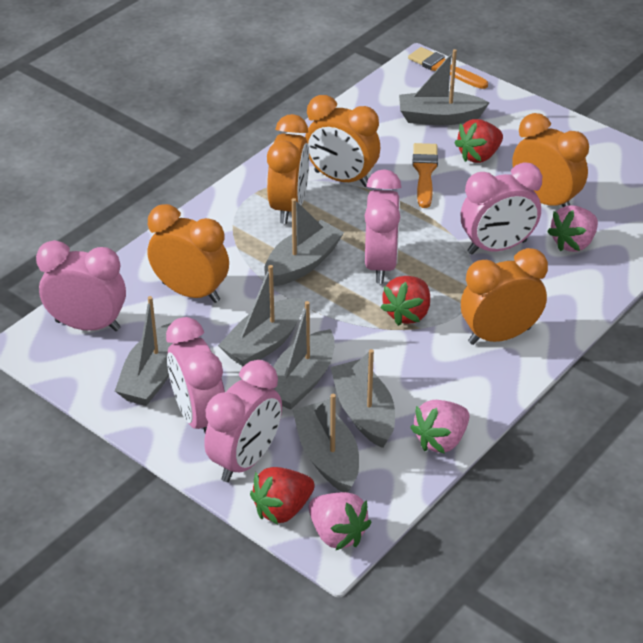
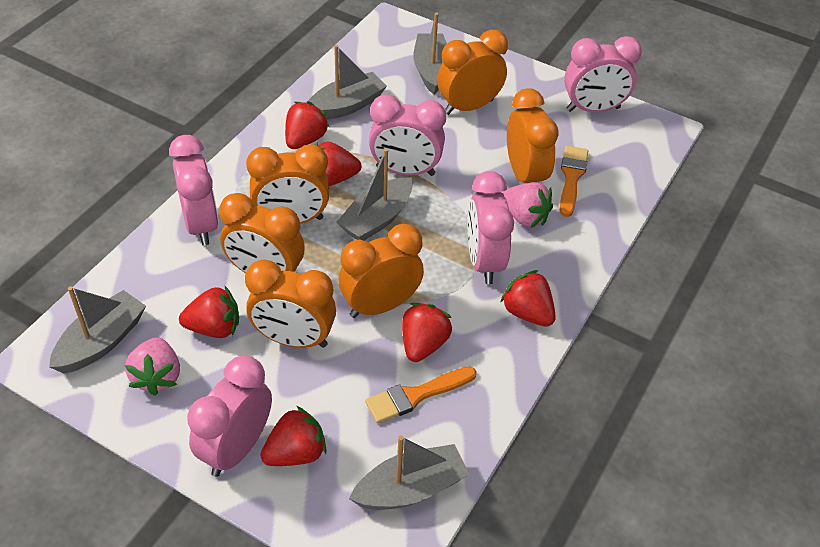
grey boat: 7 -> 5
orange clock: 5 -> 6
pink strawberry: 3 -> 2
red strawberry: 3 -> 6

